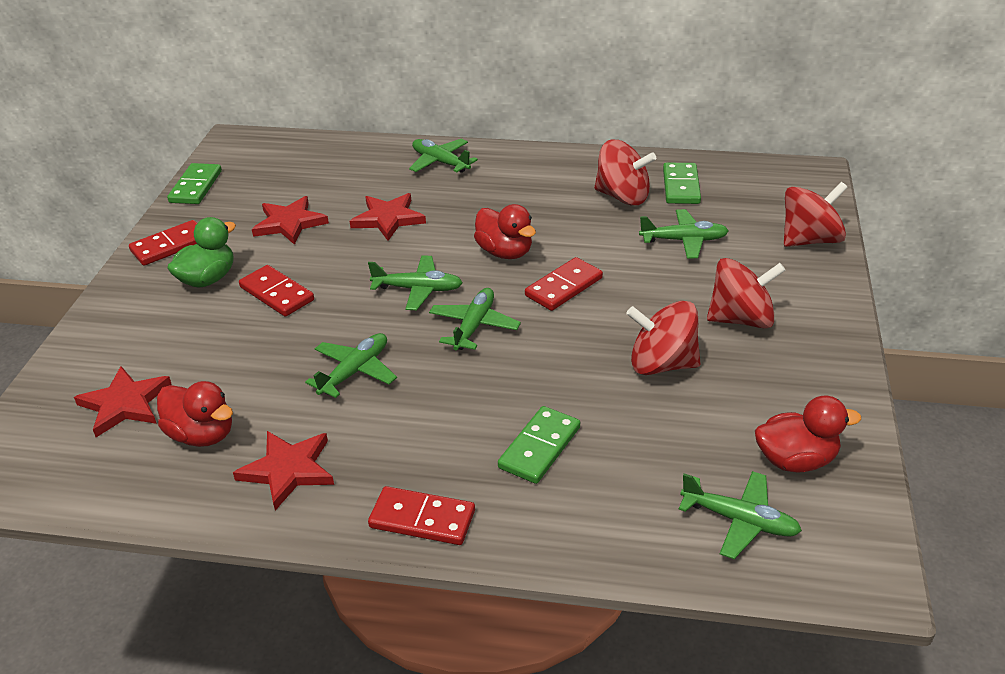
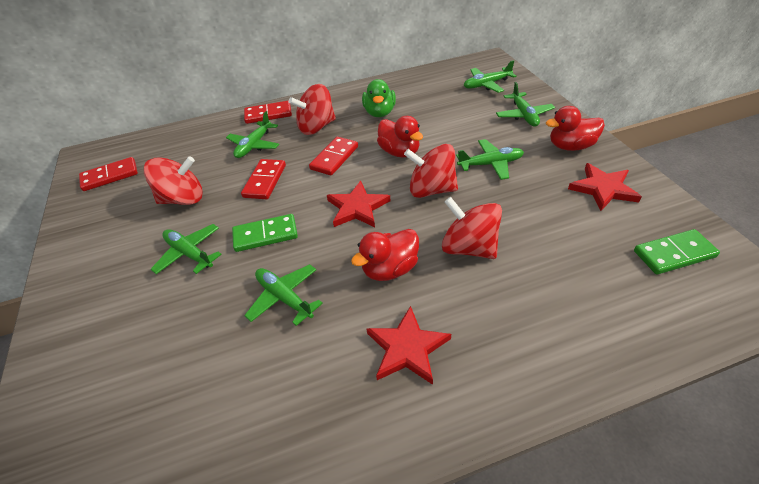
green domino: 3 -> 2
red star: 4 -> 3

